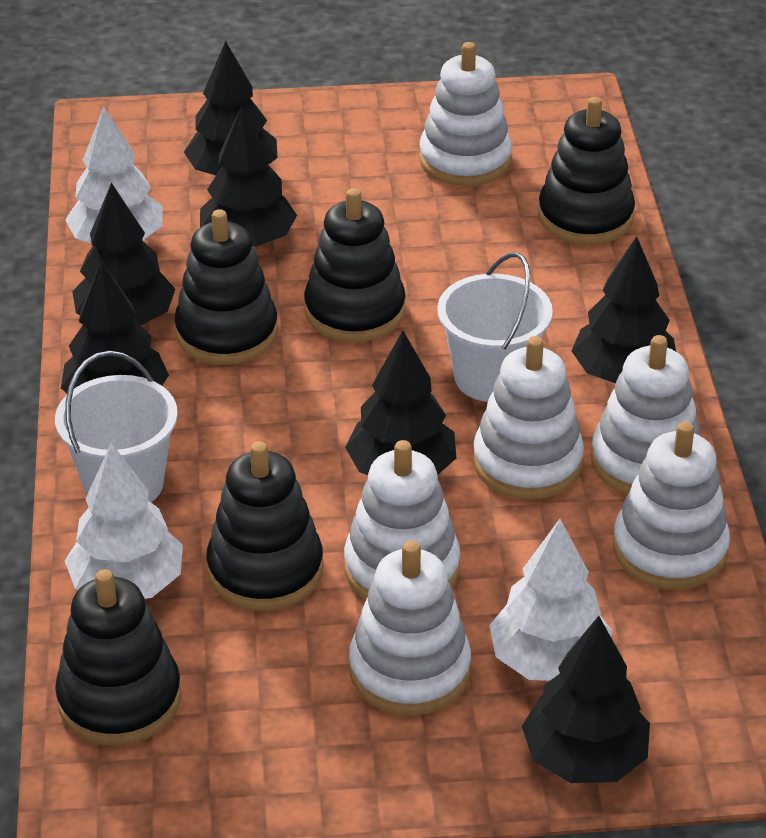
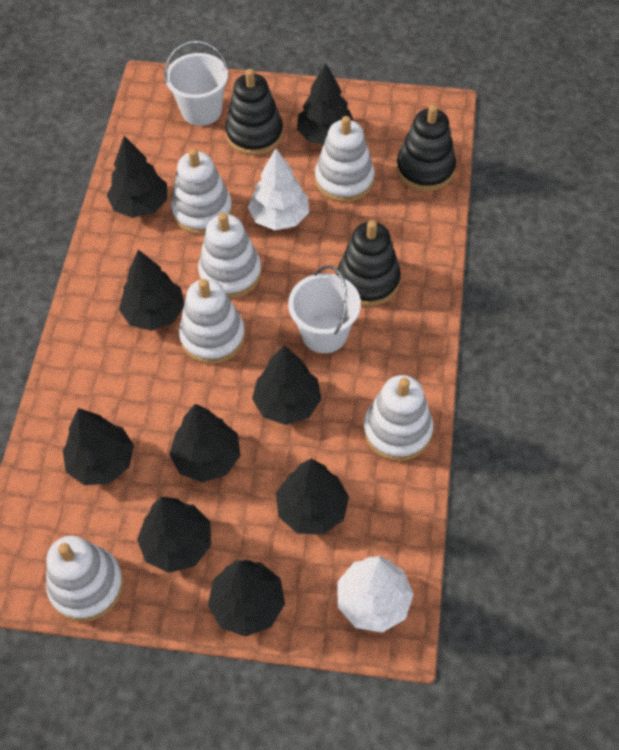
black stacking toy: 5 -> 3
black tree: 7 -> 9
white tree: 3 -> 2

